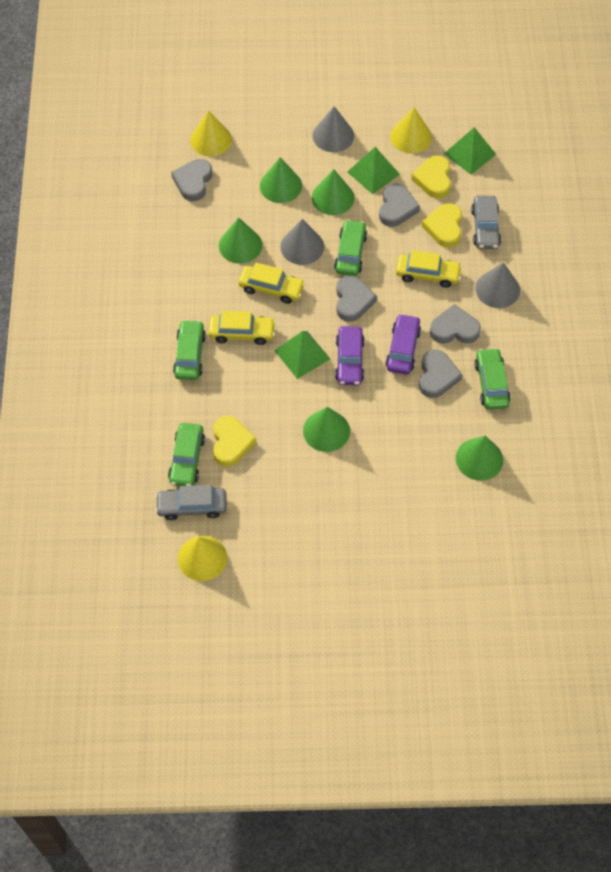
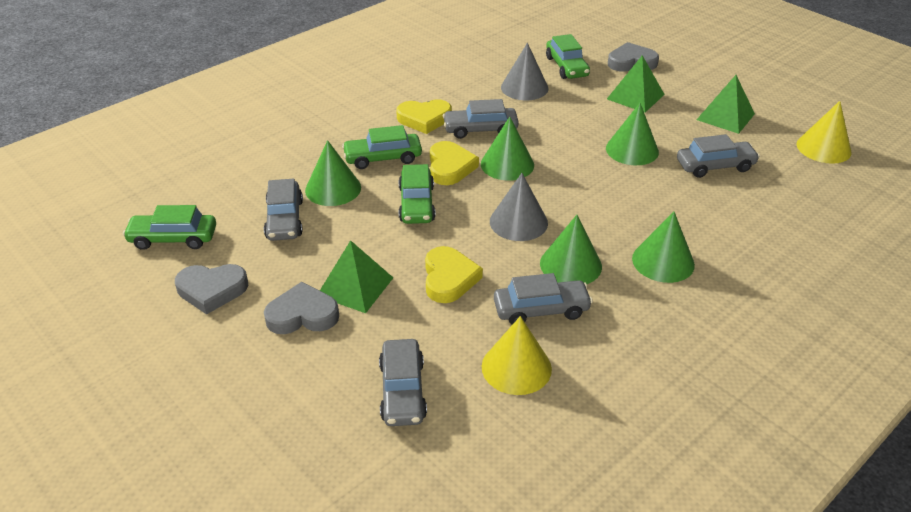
grey car: 2 -> 5
grey cone: 3 -> 2
grey heart: 5 -> 3
purple car: 2 -> 0
yellow car: 3 -> 0
yellow cone: 3 -> 2

